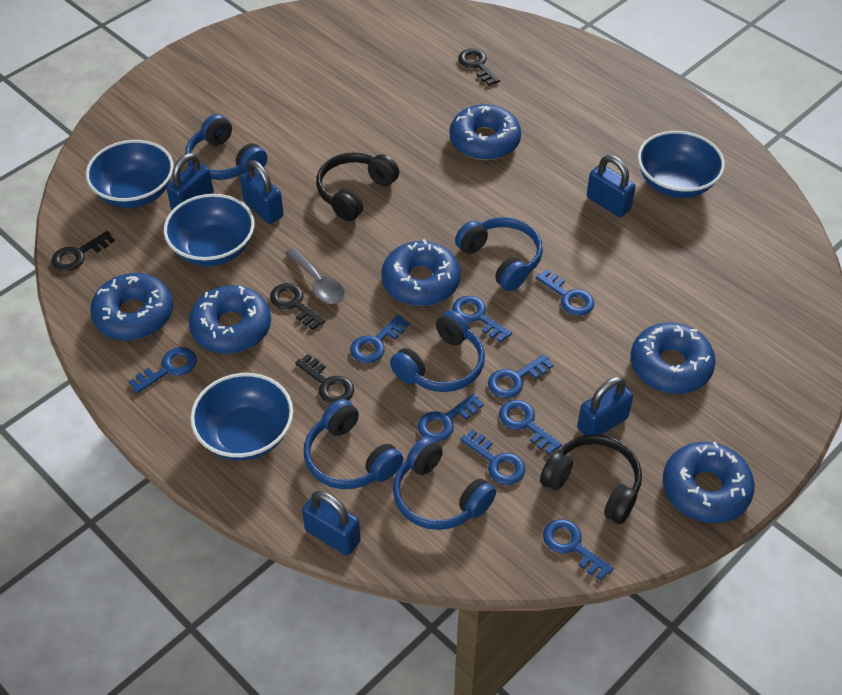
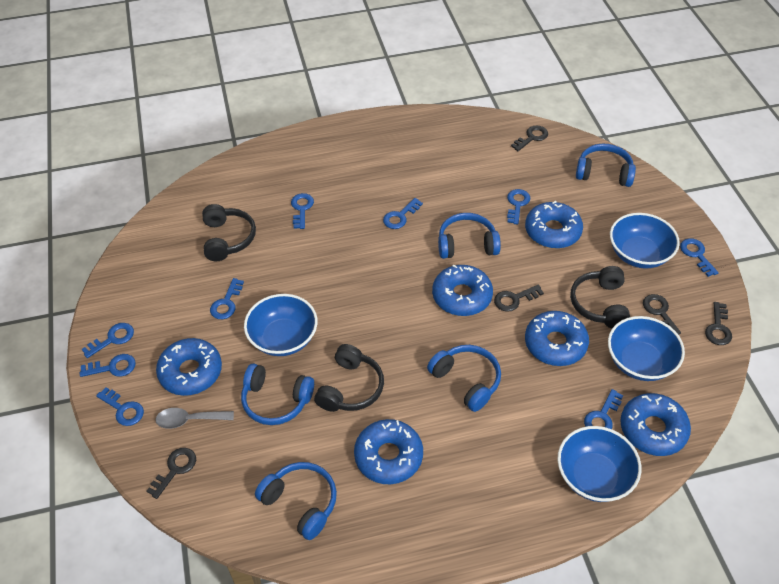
black headphones: 2 -> 3
black key: 4 -> 5
blue padlock: 5 -> 0

